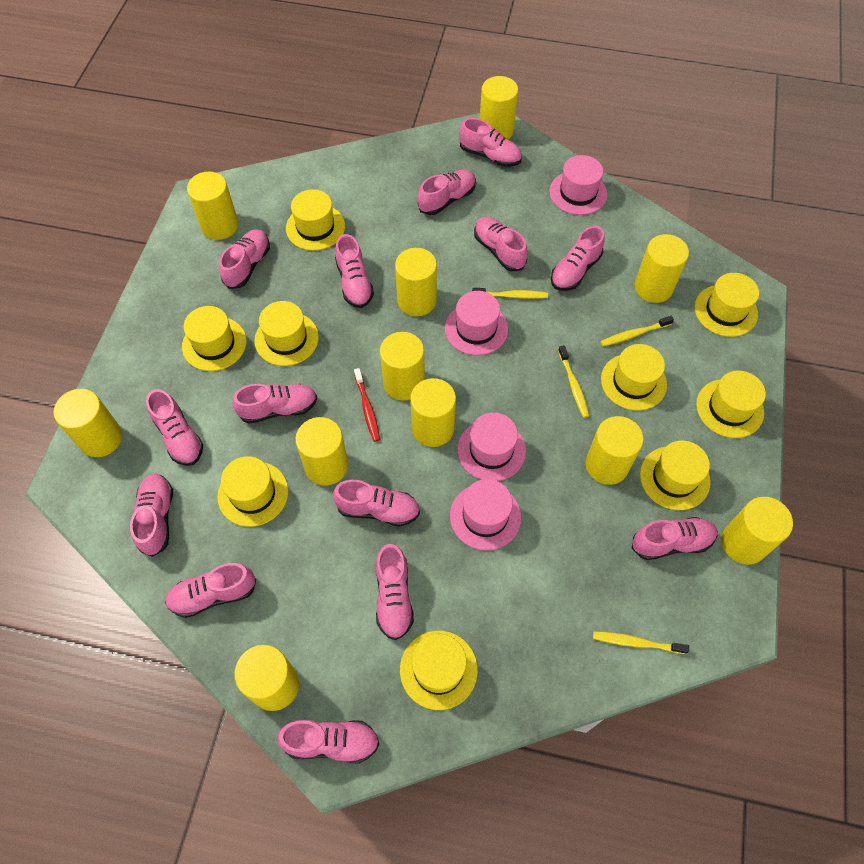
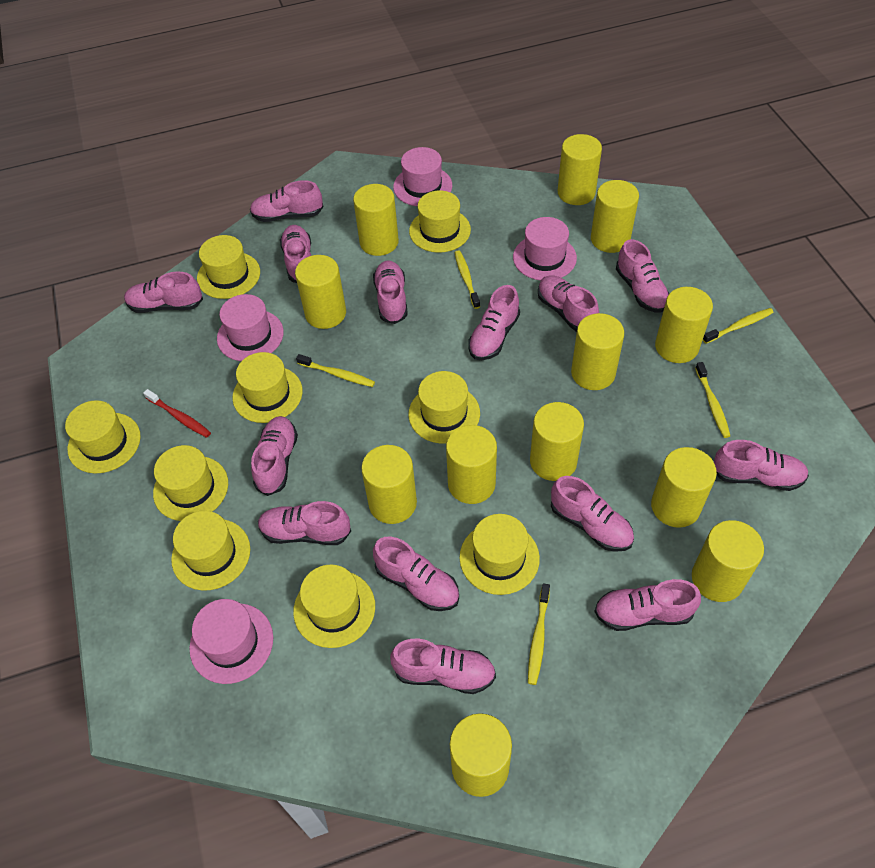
yellow cylinder: 11 -> 12
yellow toothbrush: 4 -> 5

